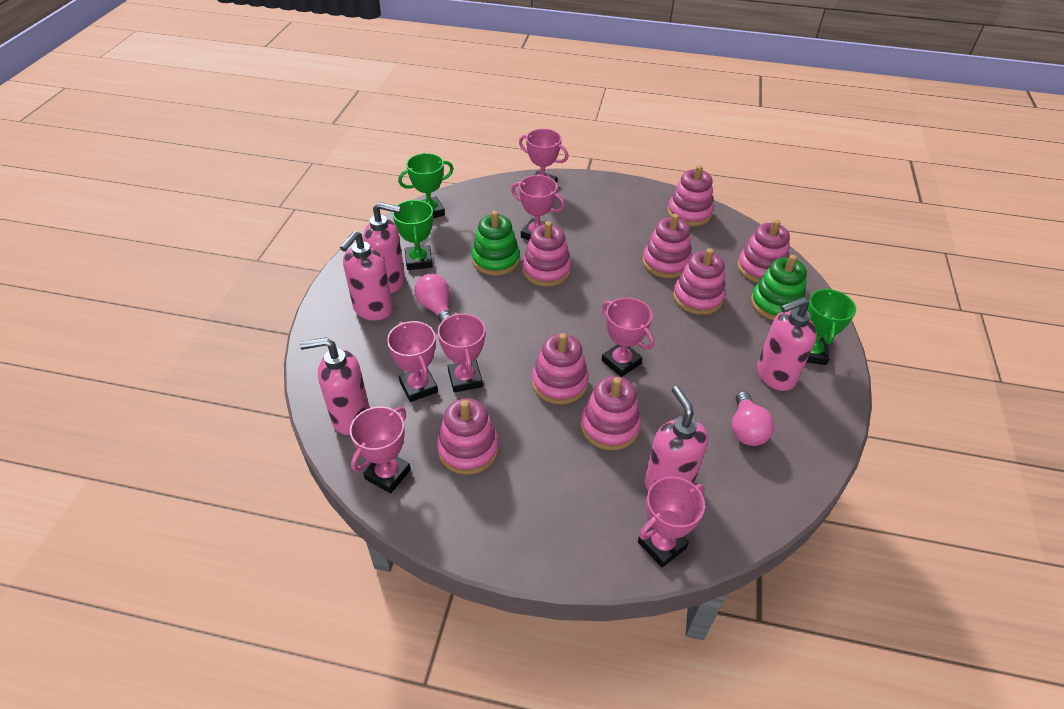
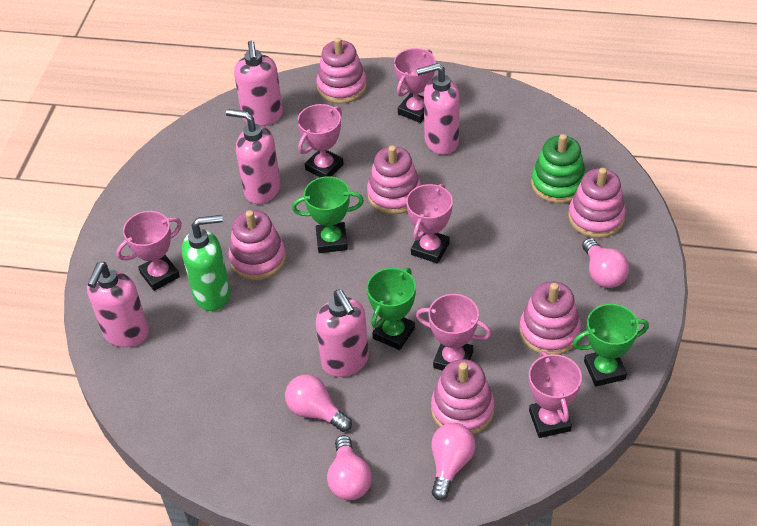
green soap dispenser: 0 -> 1
green stacking toy: 2 -> 1
pink light bulb: 2 -> 4
pink stacking toy: 8 -> 6
pink trophy: 7 -> 6

